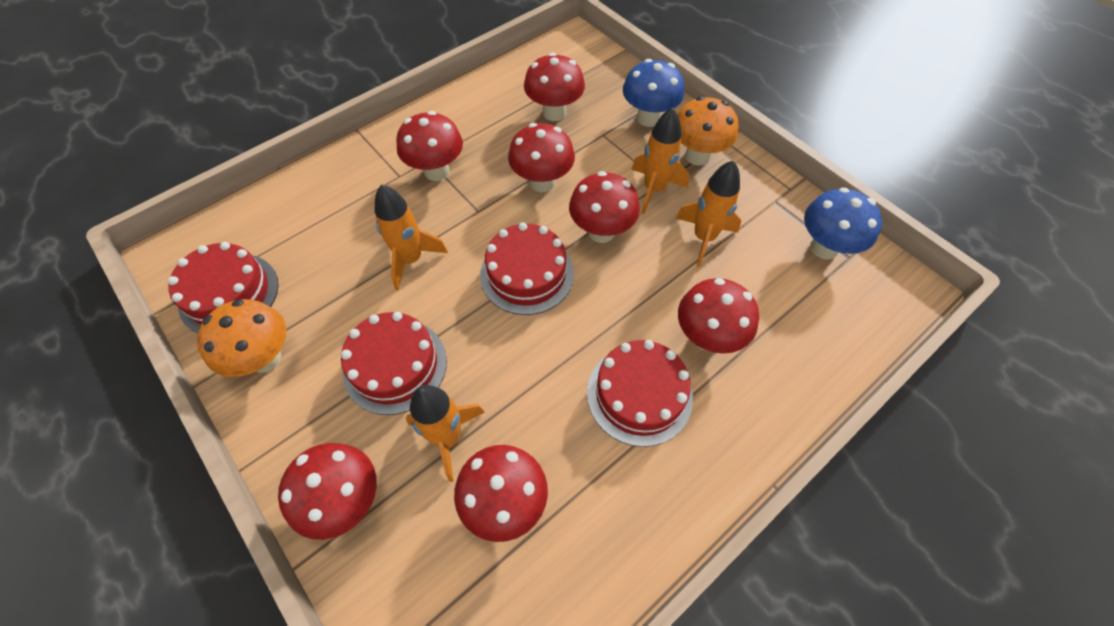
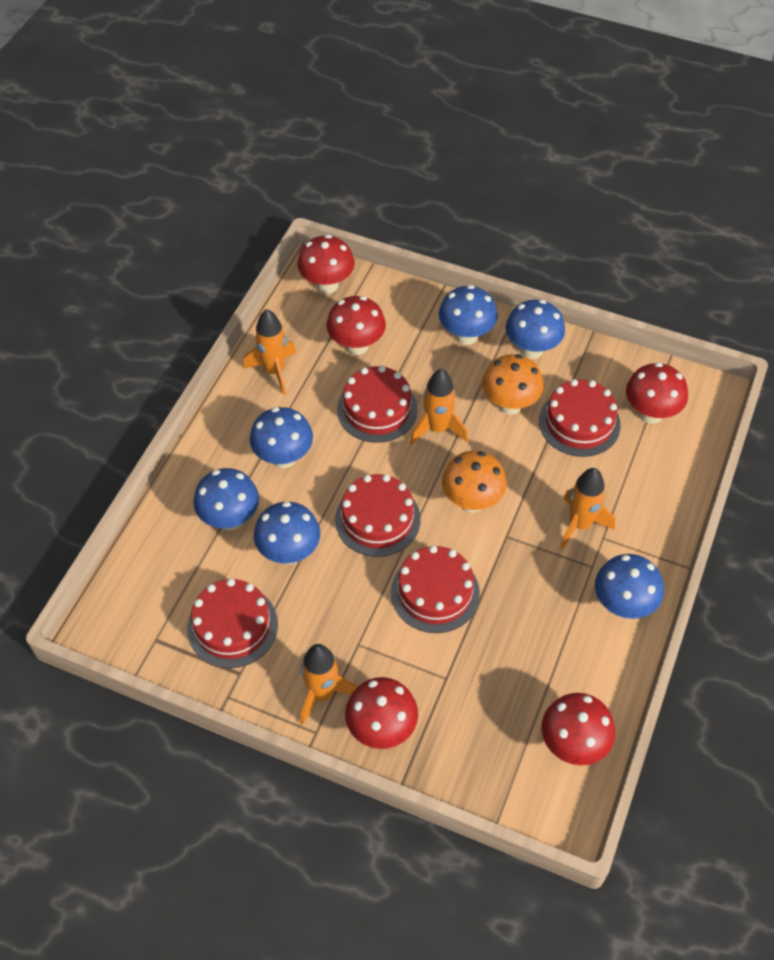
blue mushroom: 2 -> 6
red cake: 4 -> 5
red mushroom: 7 -> 5

